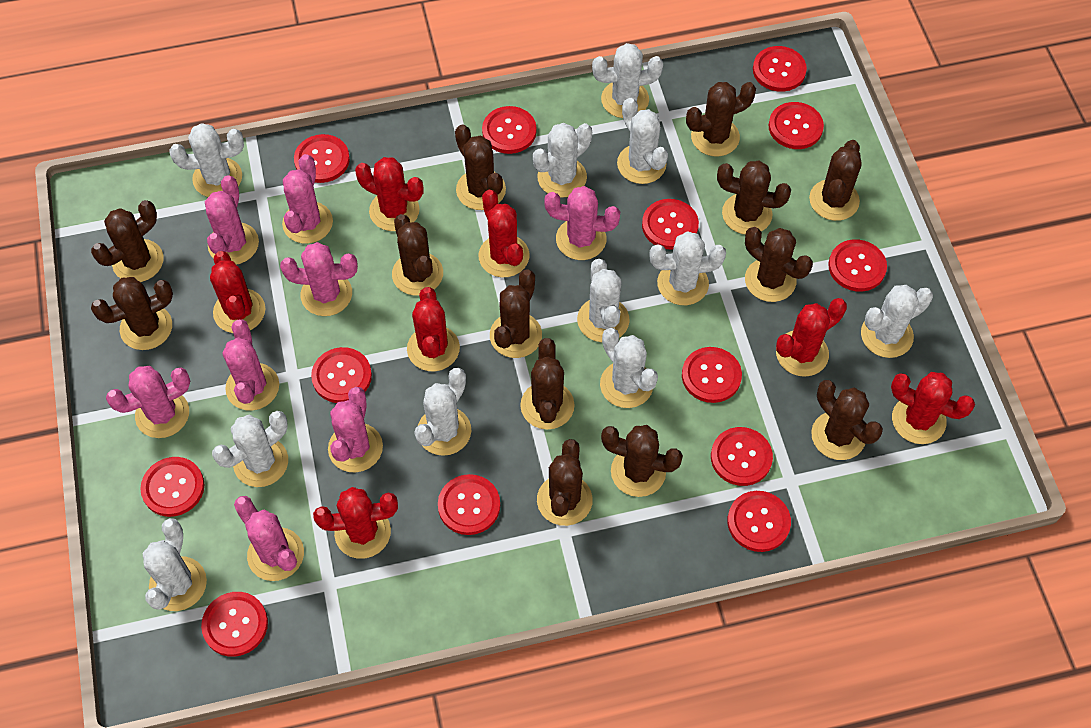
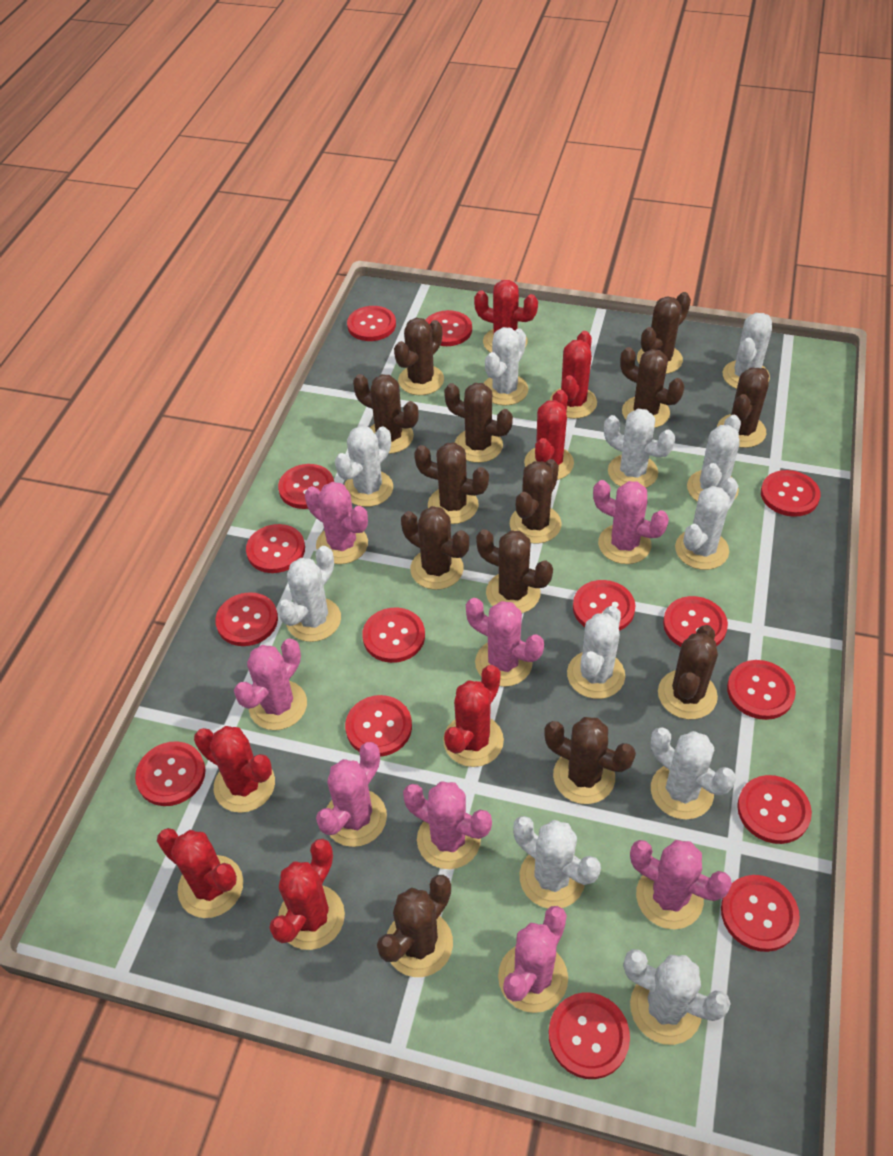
red button: 13 -> 15

